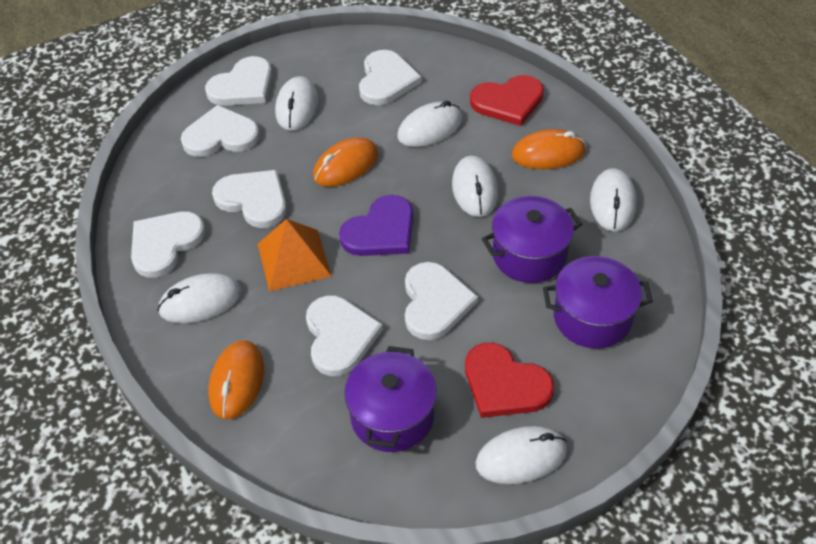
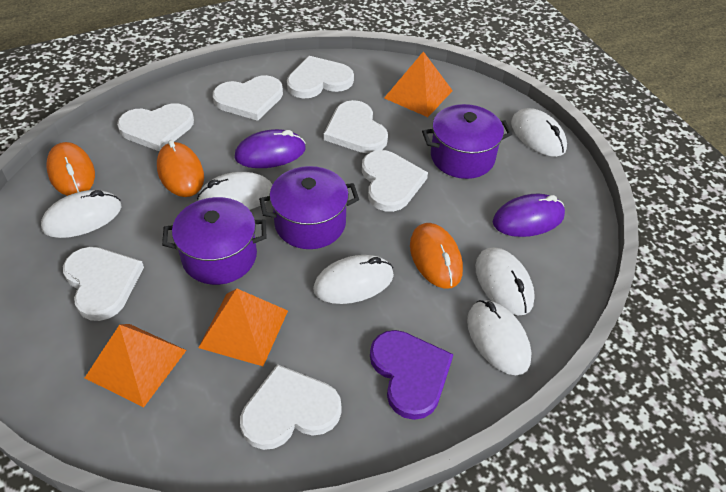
orange pyramid: 1 -> 3
purple mouse: 0 -> 2
red heart: 2 -> 0

